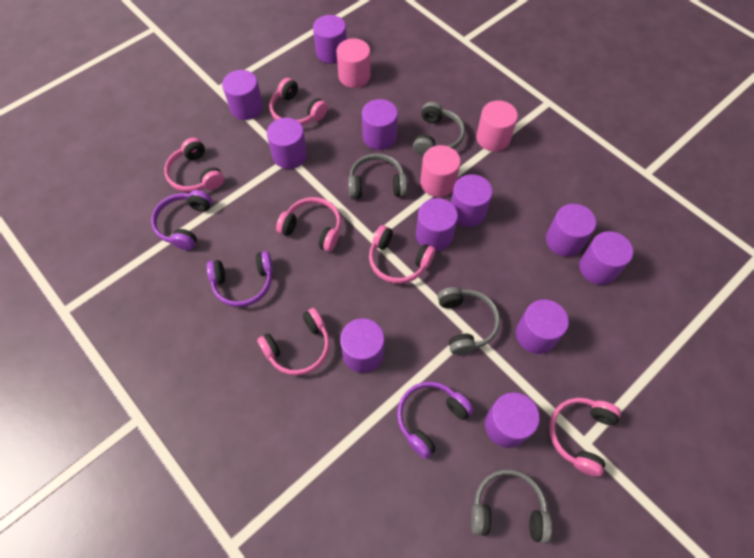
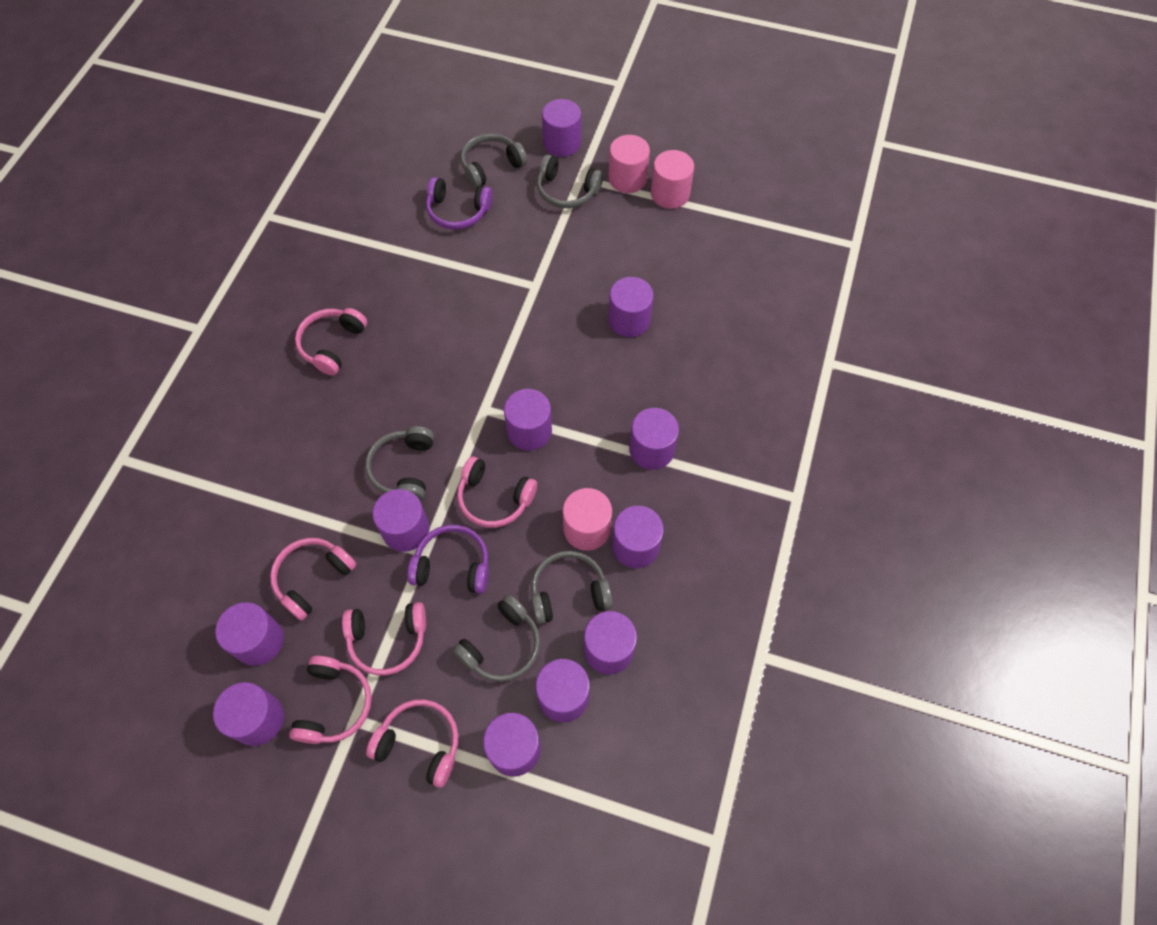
grey headphones: 4 -> 5
purple headphones: 3 -> 2

